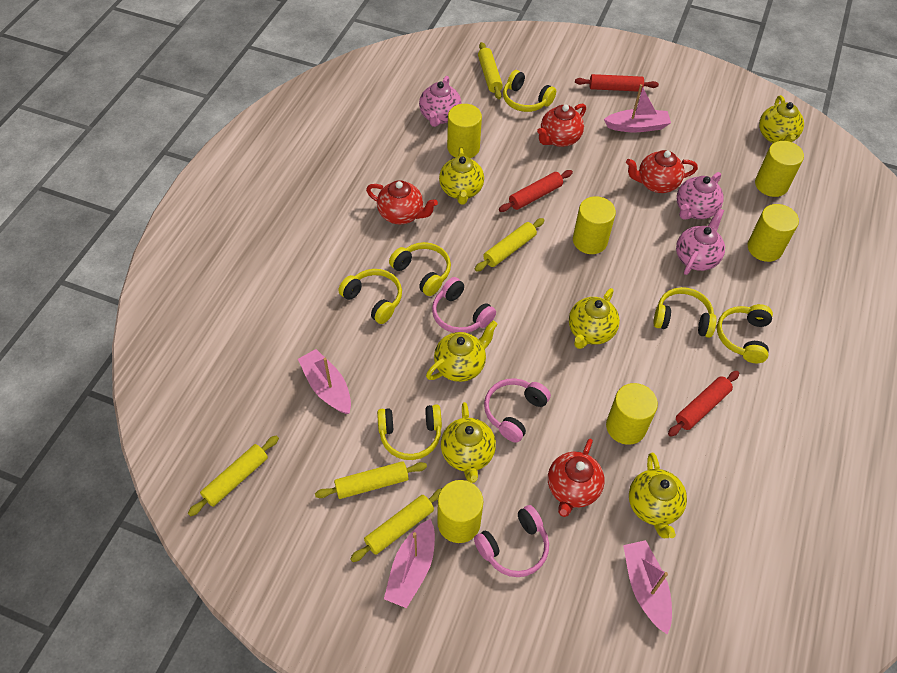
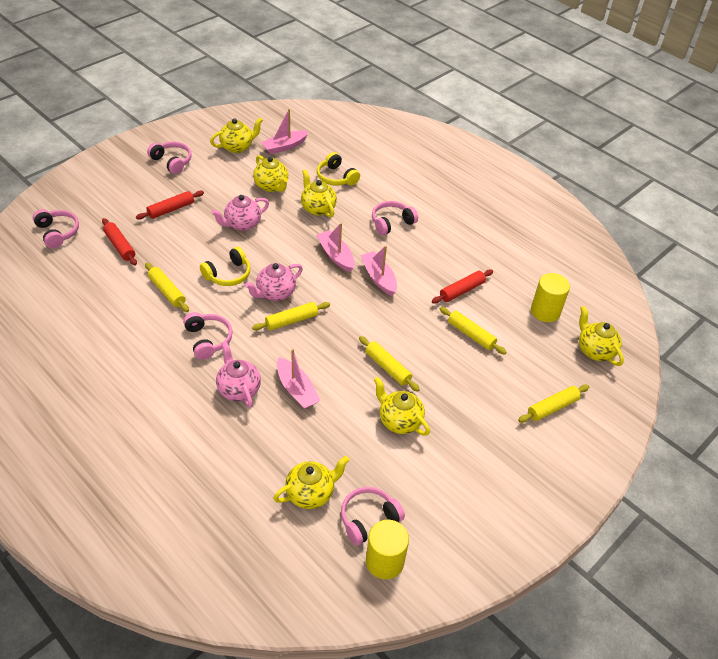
pink headphones: 3 -> 5
red teapot: 4 -> 0
yellow cylinder: 6 -> 2
yellow headphones: 6 -> 2

